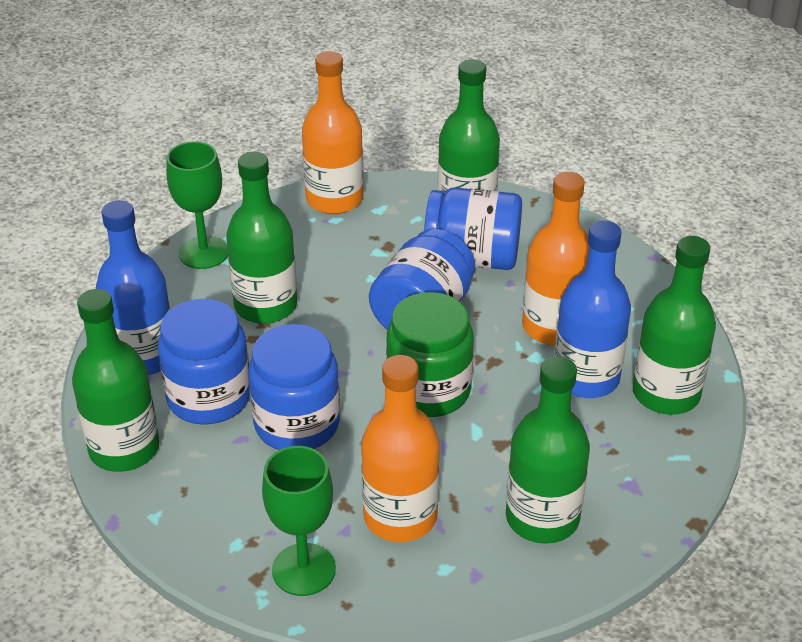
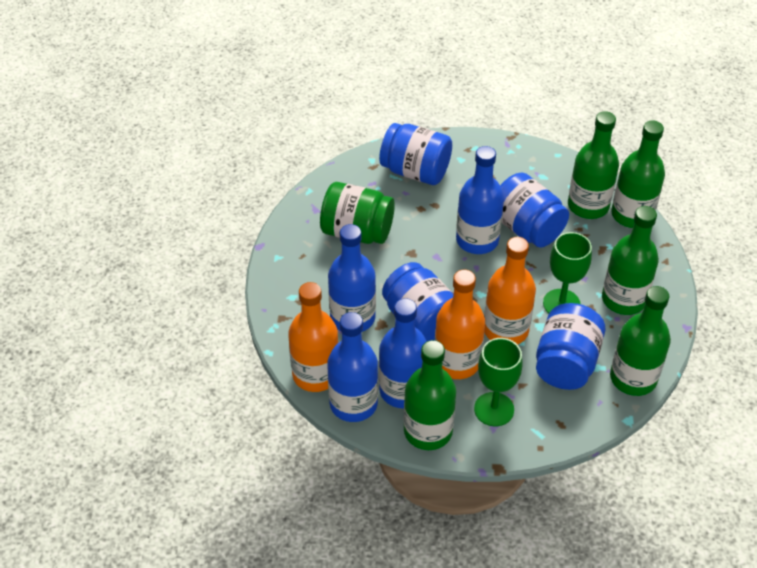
blue bottle: 2 -> 4

